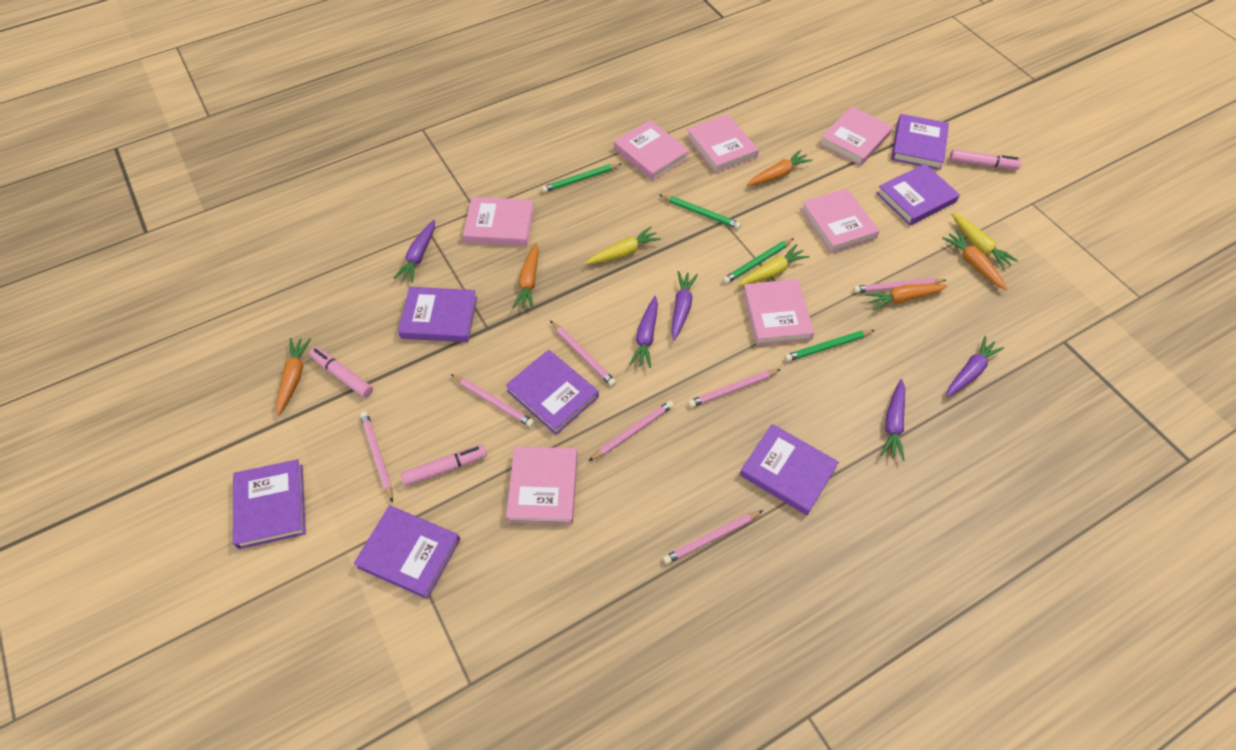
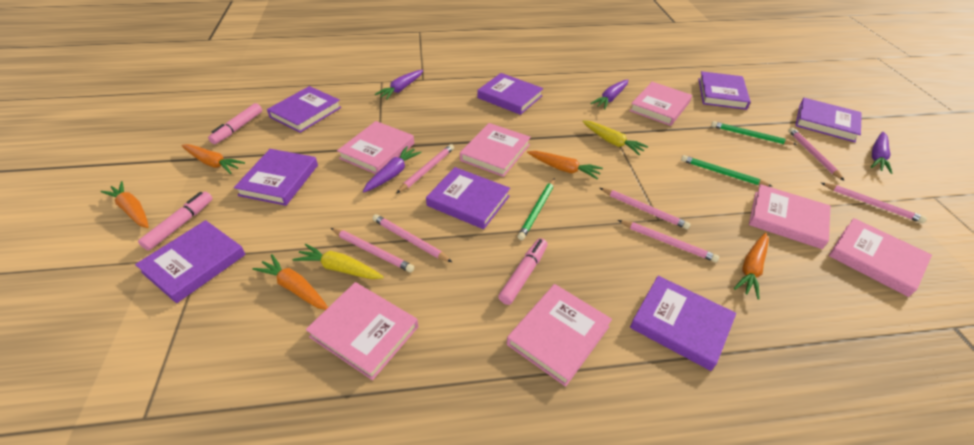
green pencil: 4 -> 3
purple book: 7 -> 8
purple carrot: 5 -> 4
yellow carrot: 3 -> 2

